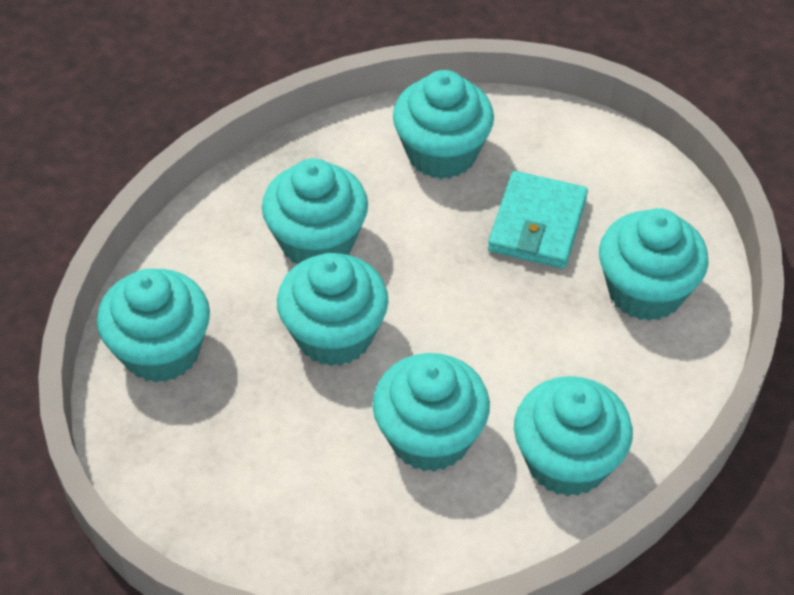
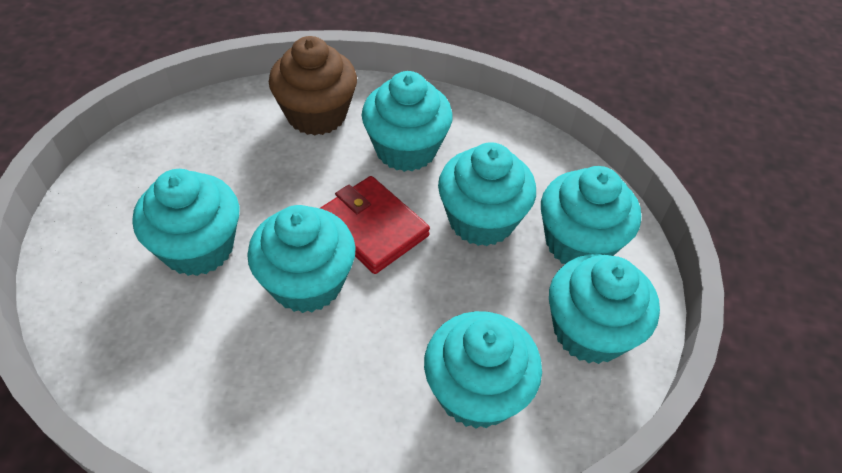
brown cupcake: 0 -> 1
red wallet: 0 -> 1
turquoise wallet: 1 -> 0

